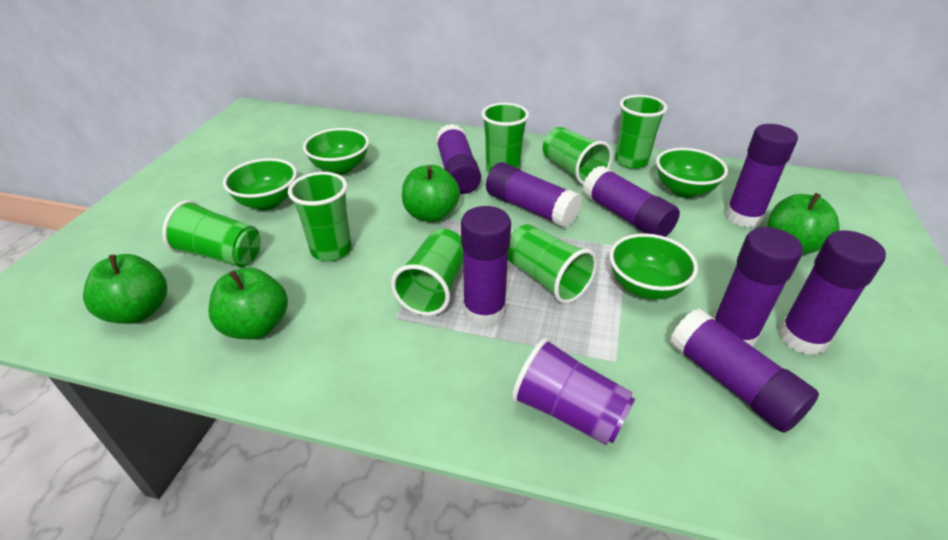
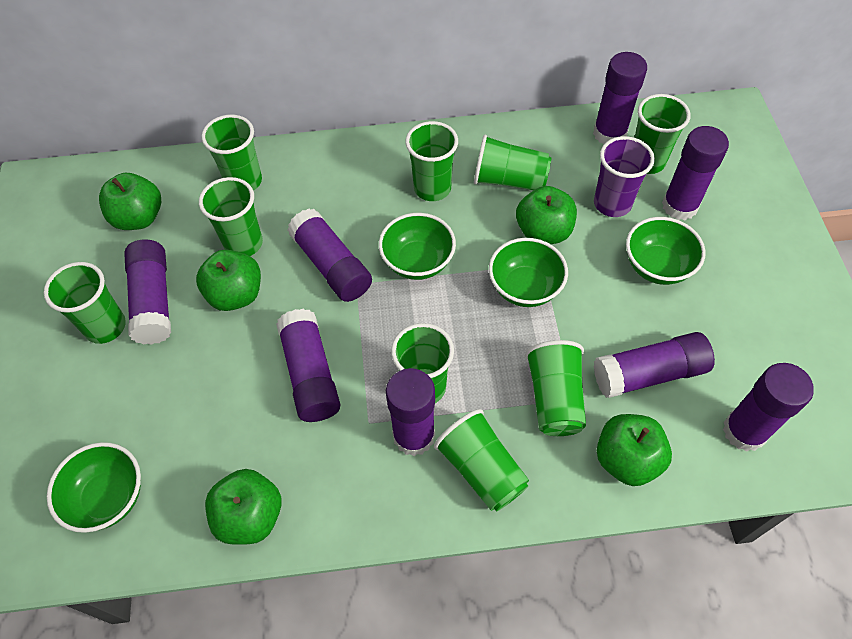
green apple: 4 -> 5
green cup: 7 -> 9

